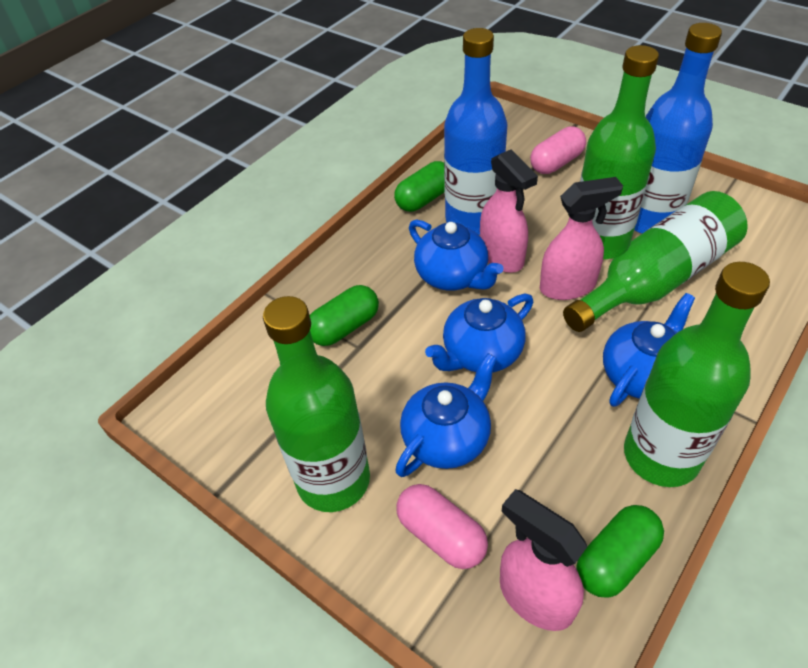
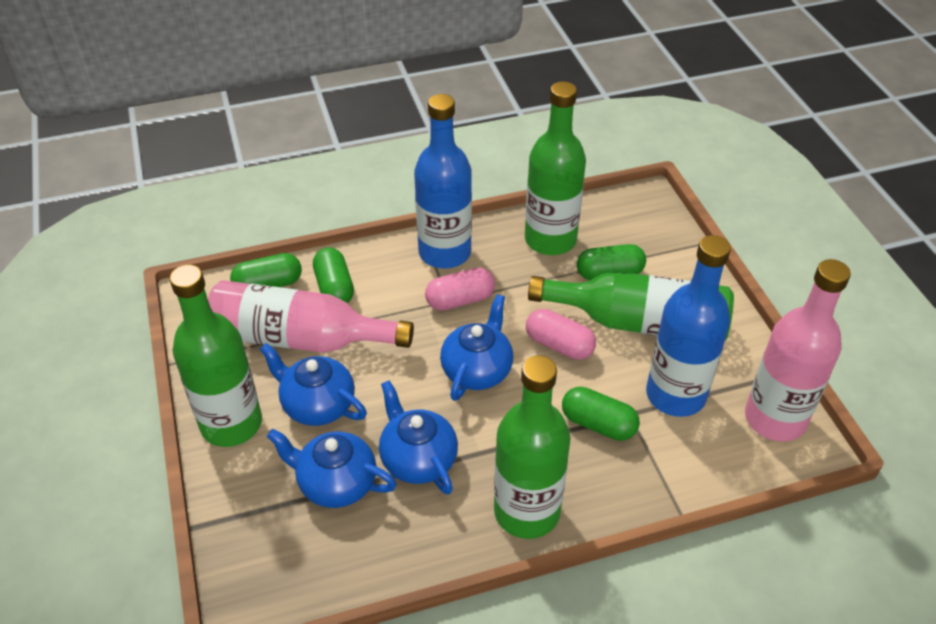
green capsule: 3 -> 4
pink bottle: 0 -> 2
pink spray bottle: 3 -> 0

